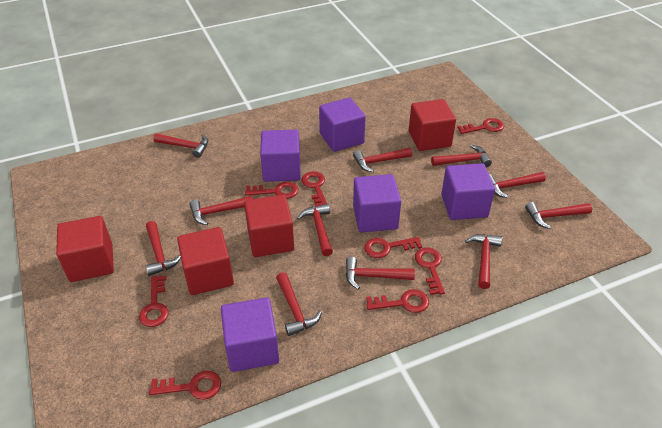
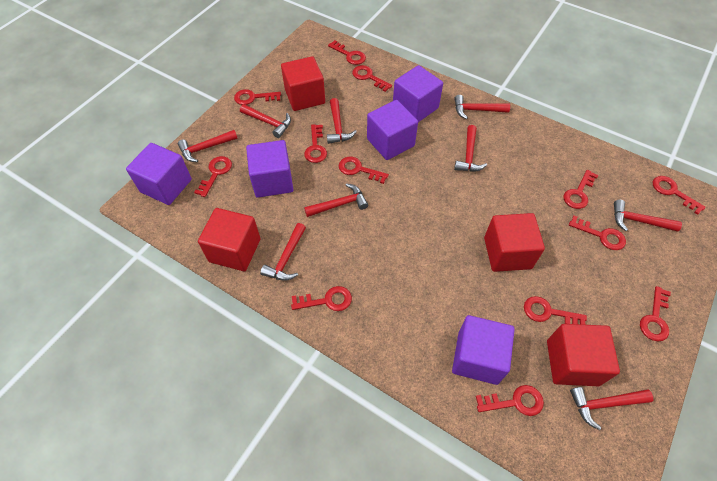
red hammer: 11 -> 9
red key: 8 -> 13

